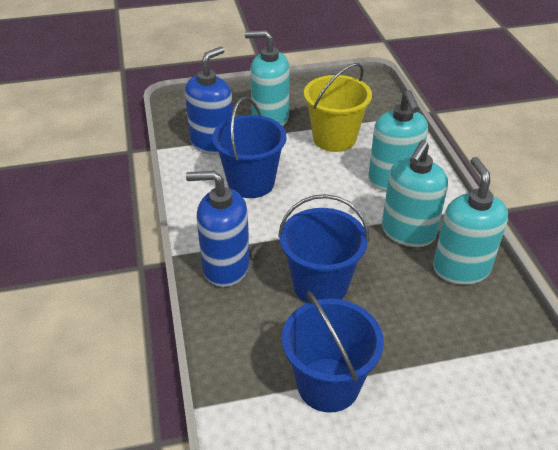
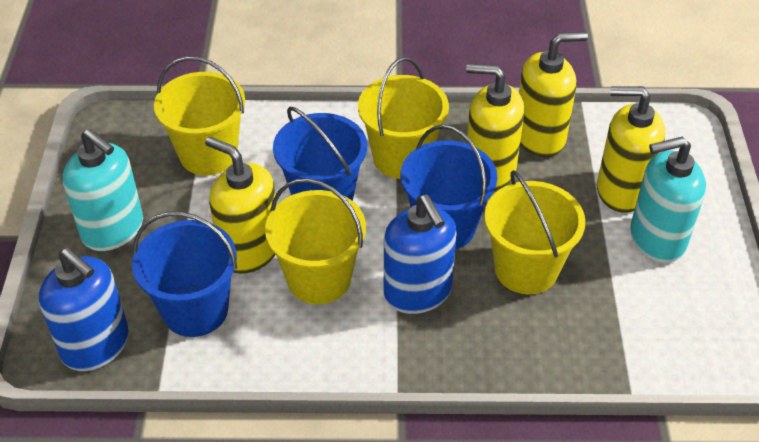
turquoise soap dispenser: 4 -> 2
yellow bucket: 1 -> 4
yellow soap dispenser: 0 -> 4

